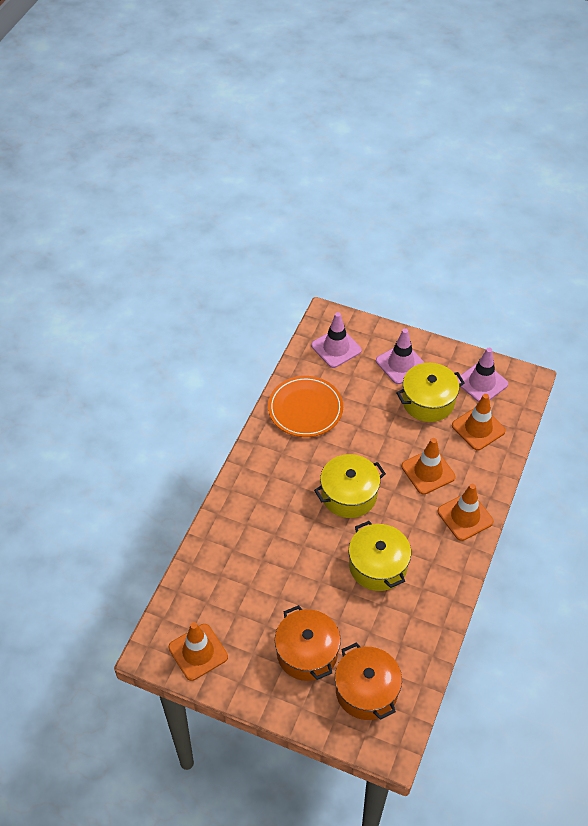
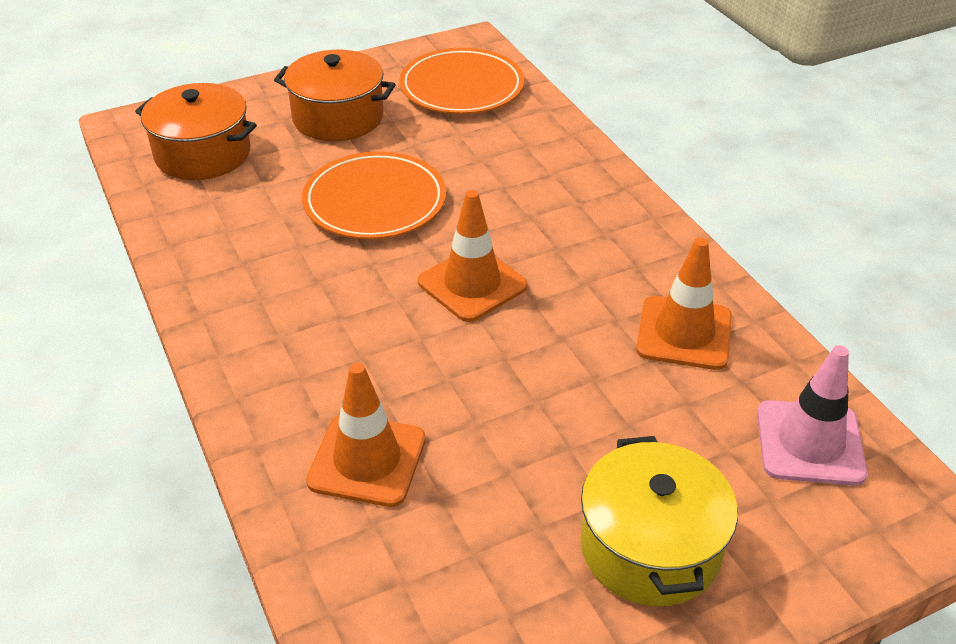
orange plate: 1 -> 2
orange traffic cone: 4 -> 3
pink traffic cone: 3 -> 1
yellow pot: 3 -> 1

